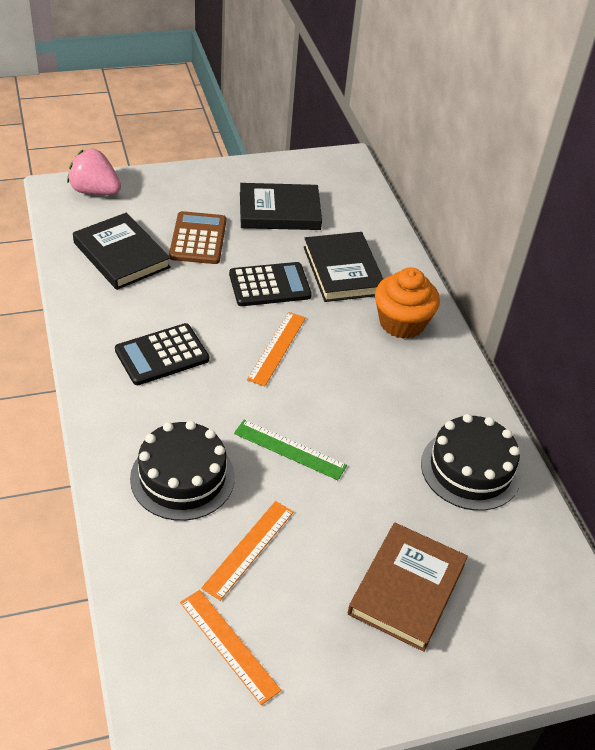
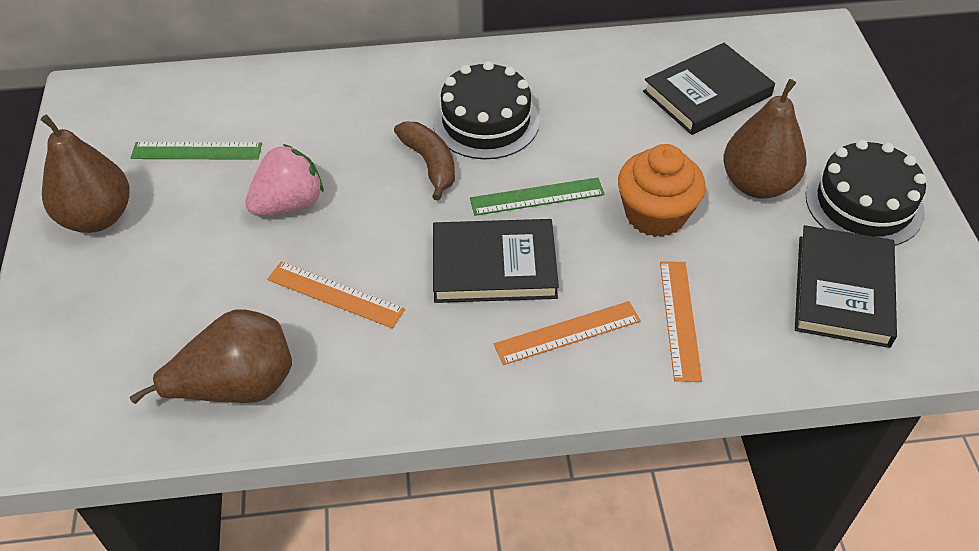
black calculator: 2 -> 0
brown banana: 0 -> 1
brown book: 1 -> 0
brown calculator: 1 -> 0
brown pear: 0 -> 3
green ruler: 1 -> 2

